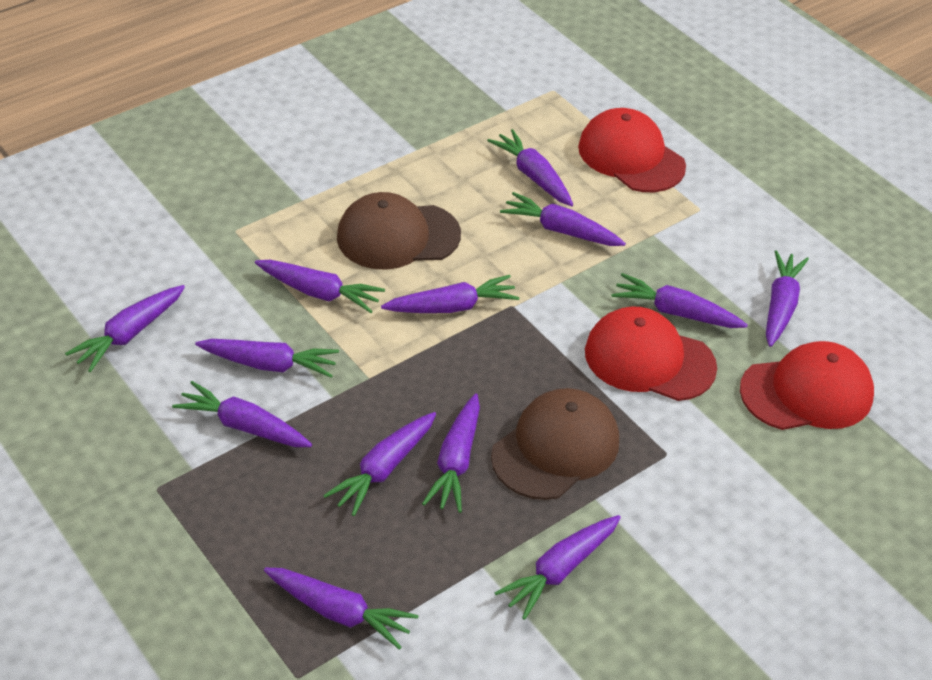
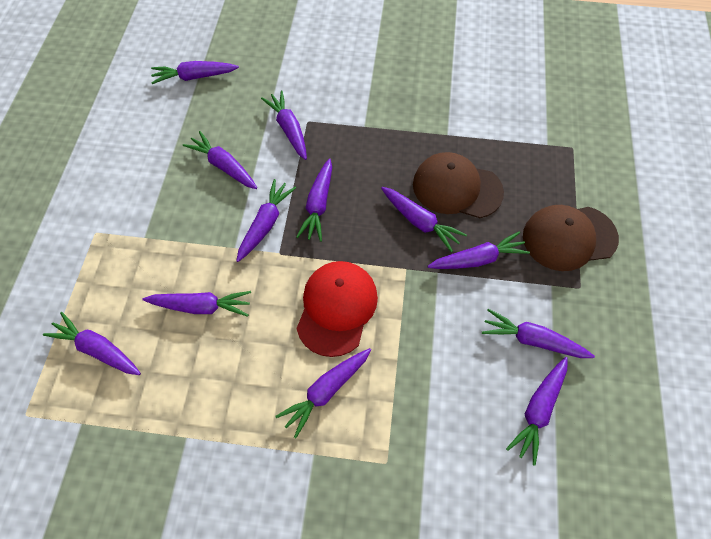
purple carrot: 13 -> 12
red cap: 3 -> 1

